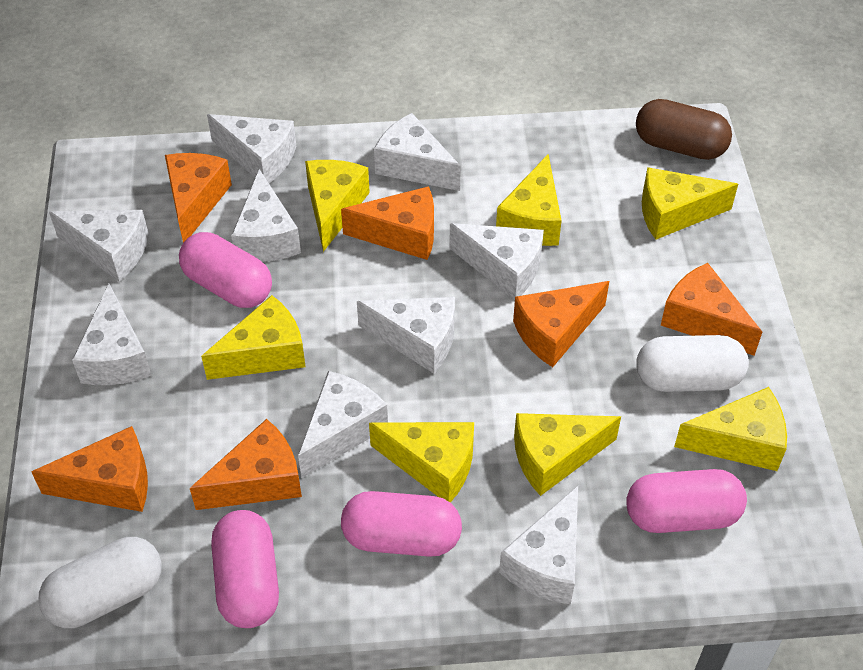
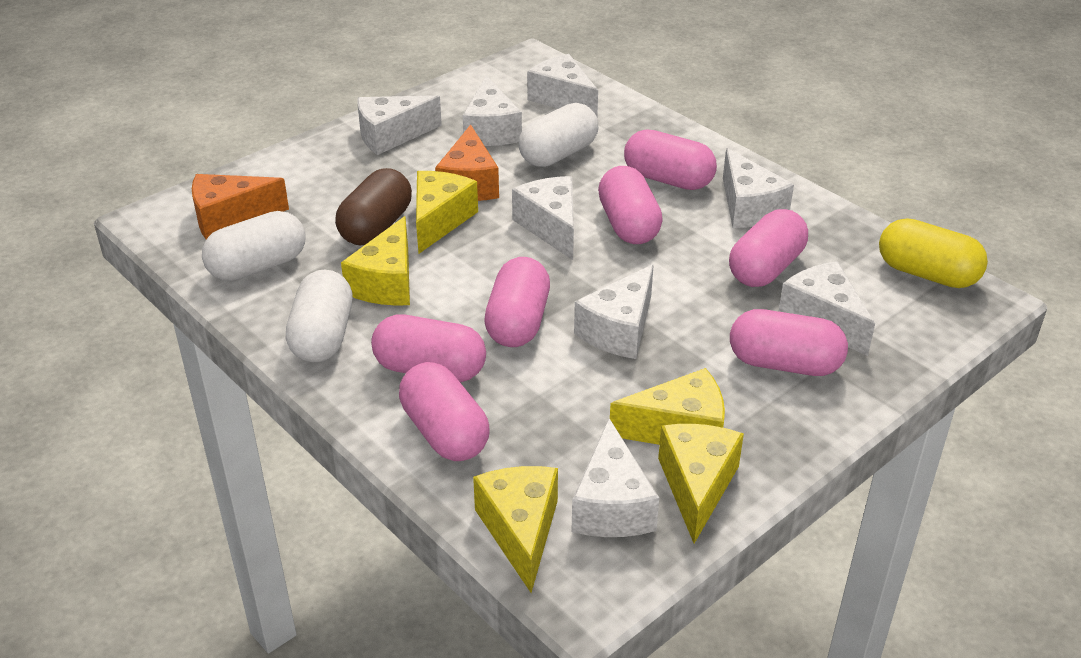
orange cheese: 6 -> 2
pink capsule: 4 -> 7
white capsule: 2 -> 3
white cheese: 9 -> 8
yellow capsule: 0 -> 1
yellow cheese: 7 -> 5

